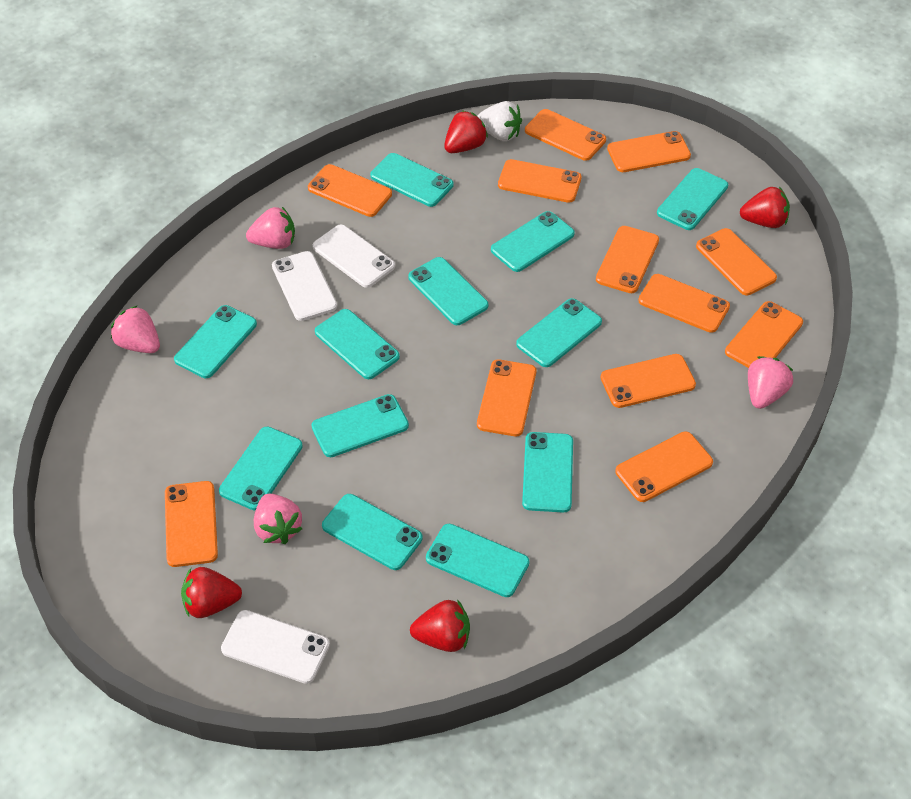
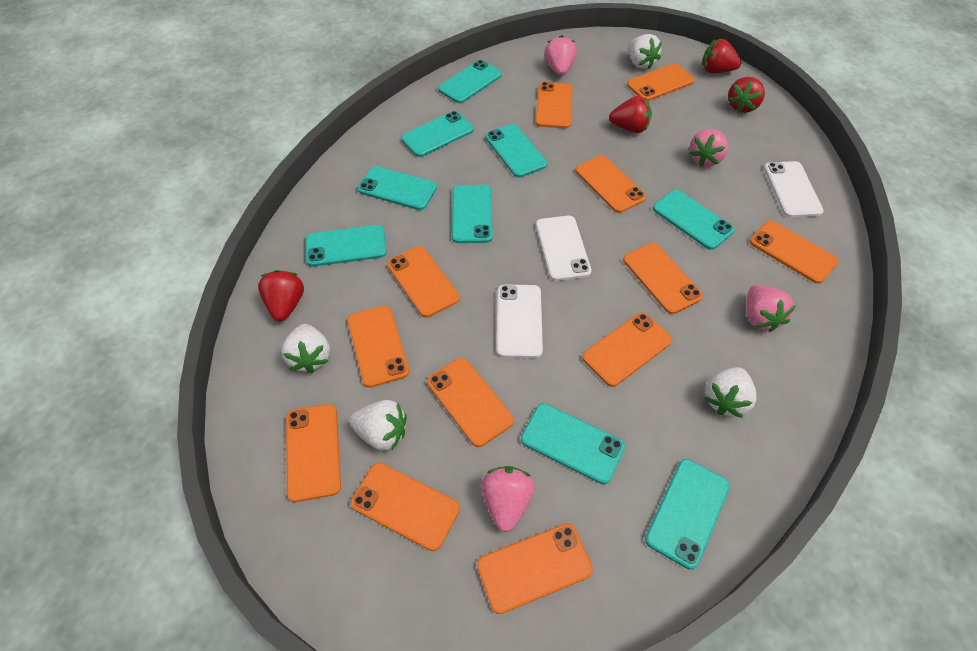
turquoise phone: 12 -> 9
white strawberry: 1 -> 4

